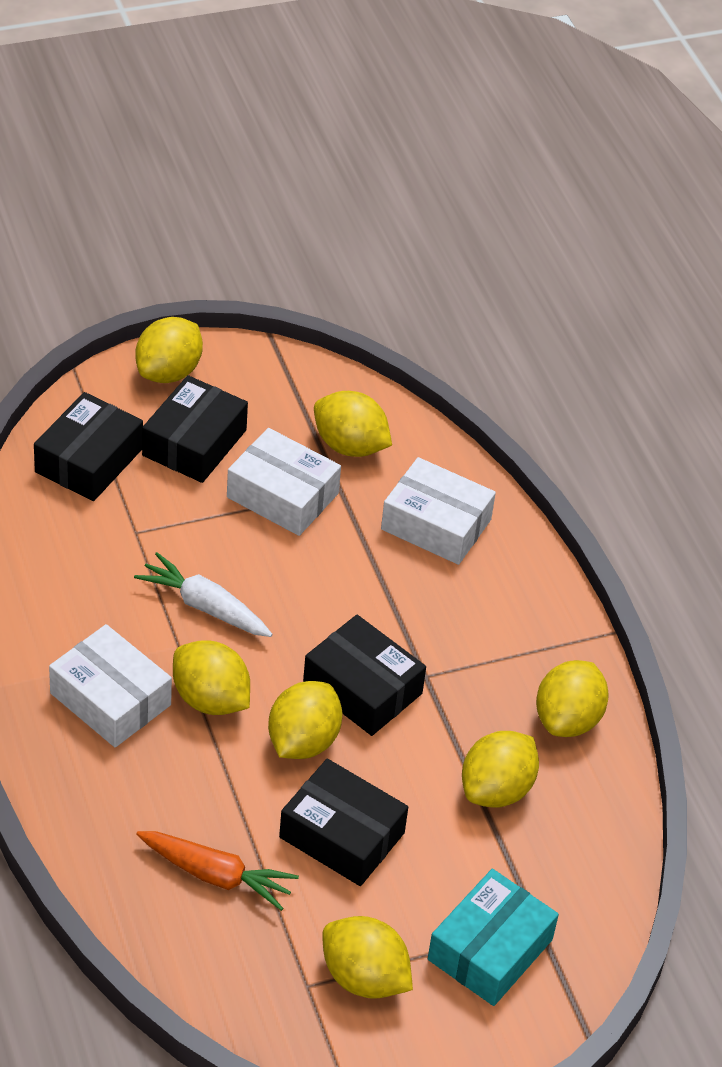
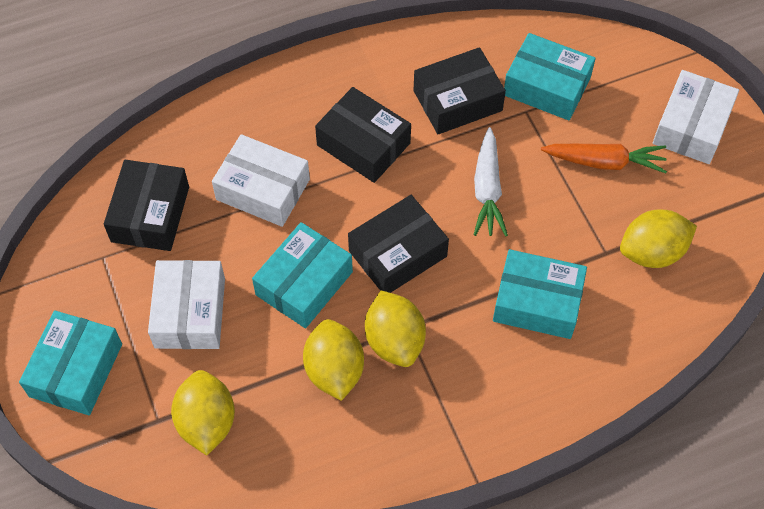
turquoise box: 1 -> 4
yellow lemon: 7 -> 4

